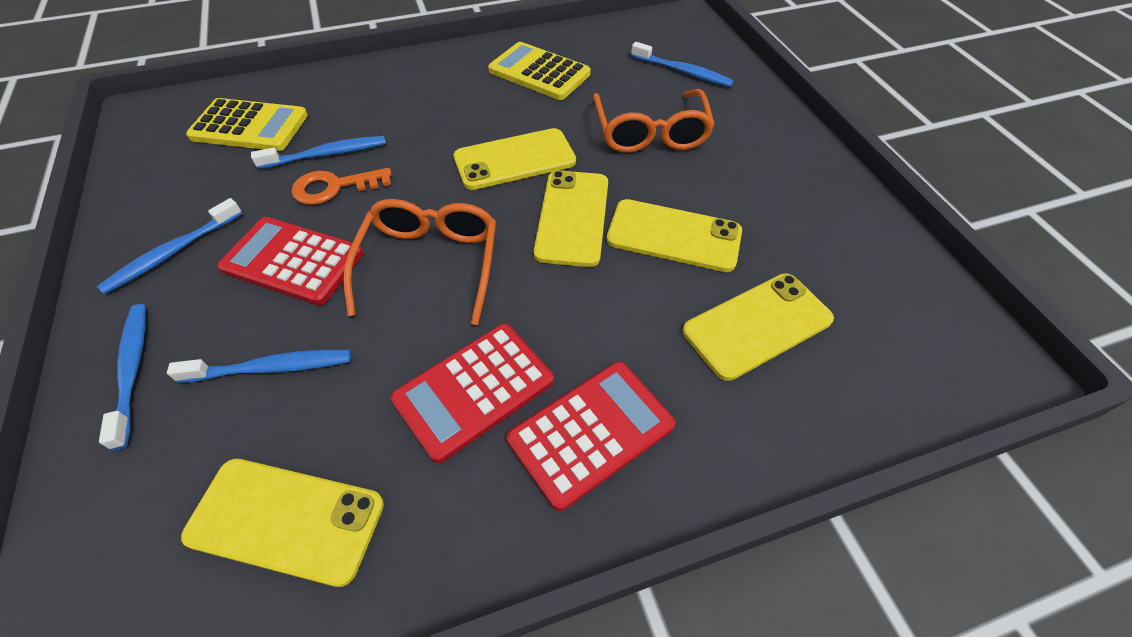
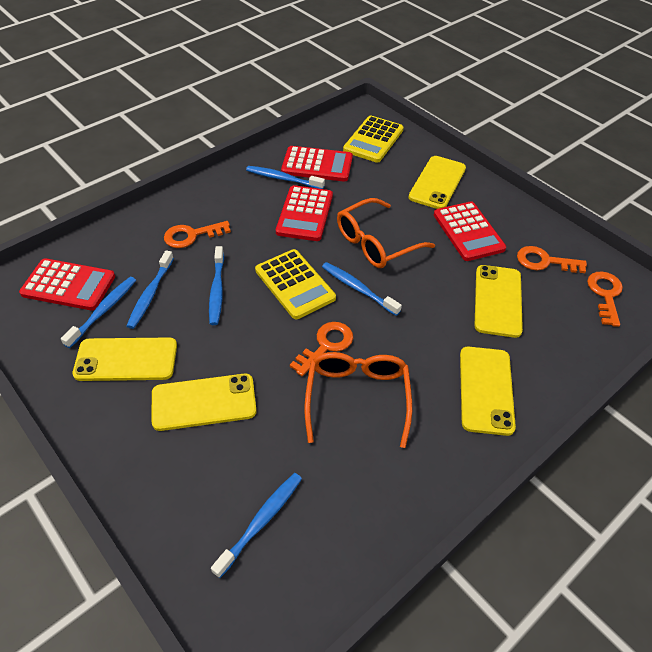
blue toothbrush: 5 -> 6
orange key: 1 -> 4
red calculator: 3 -> 4

